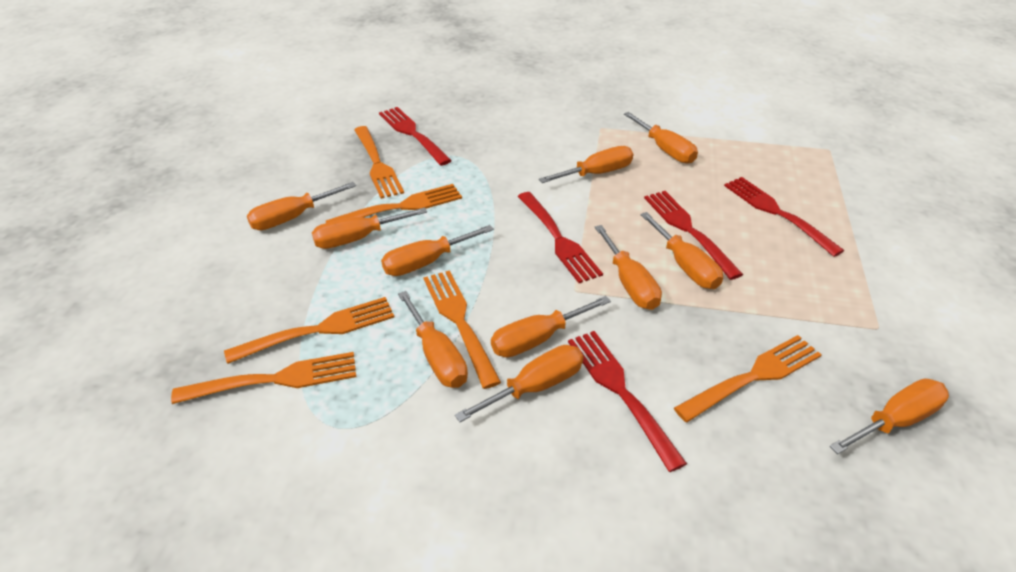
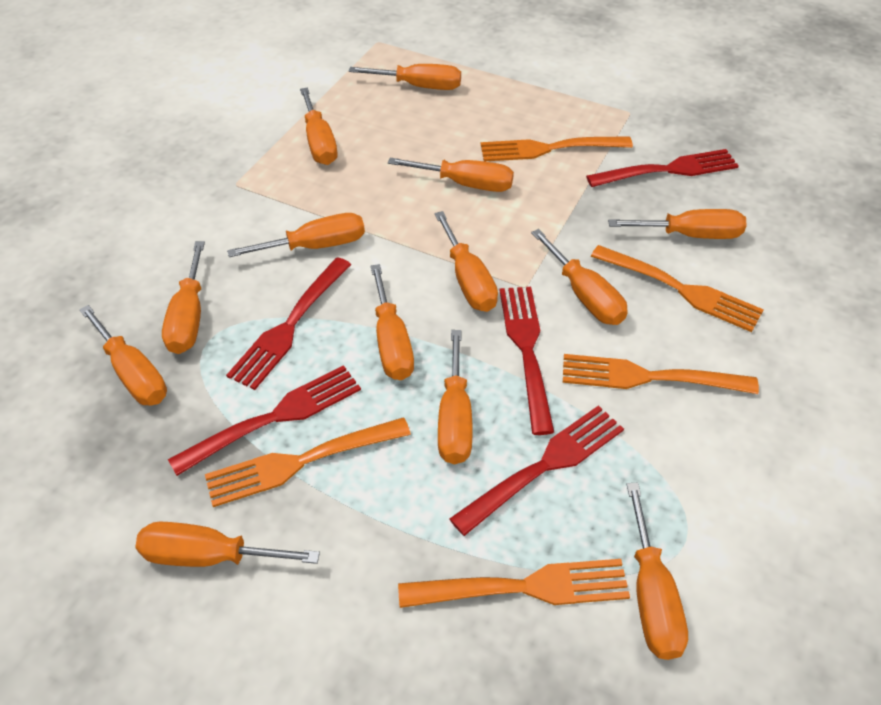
orange fork: 6 -> 5
orange screwdriver: 11 -> 13

